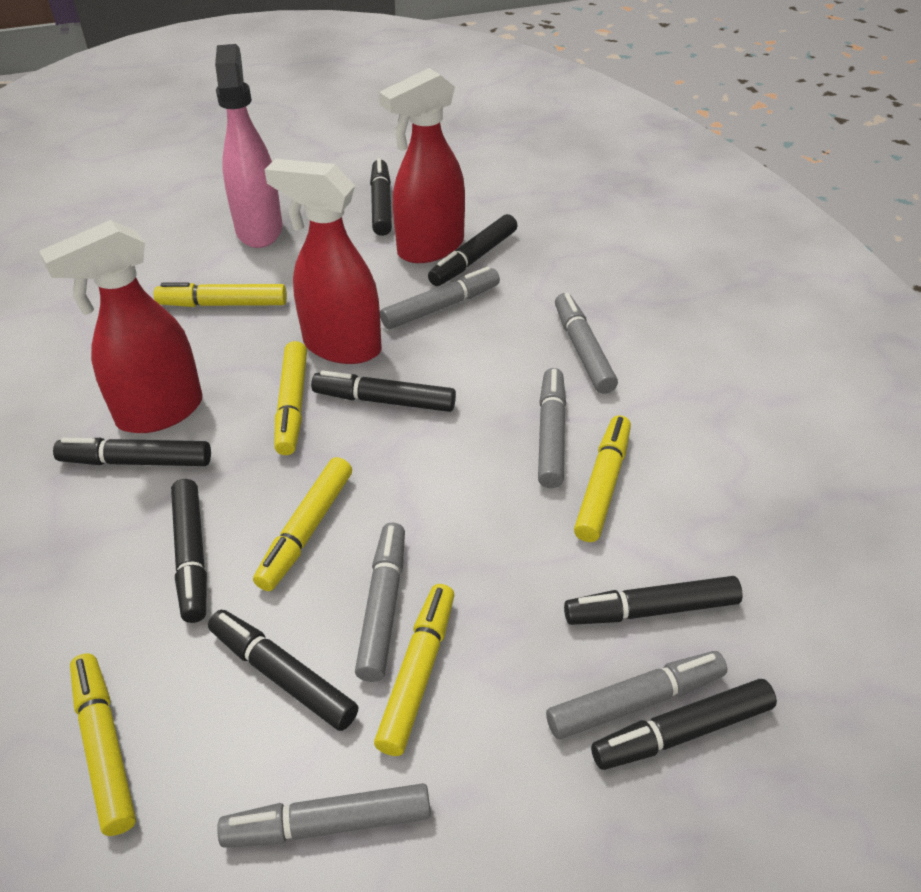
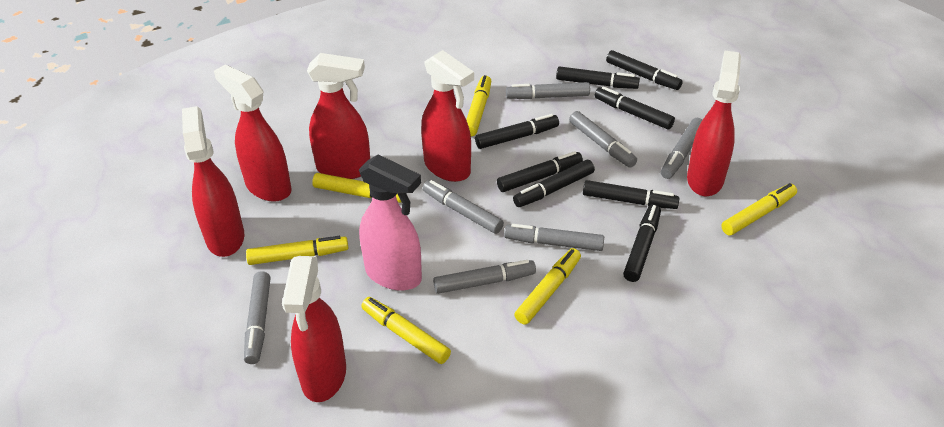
grey marker: 6 -> 7
red spray bottle: 3 -> 6

